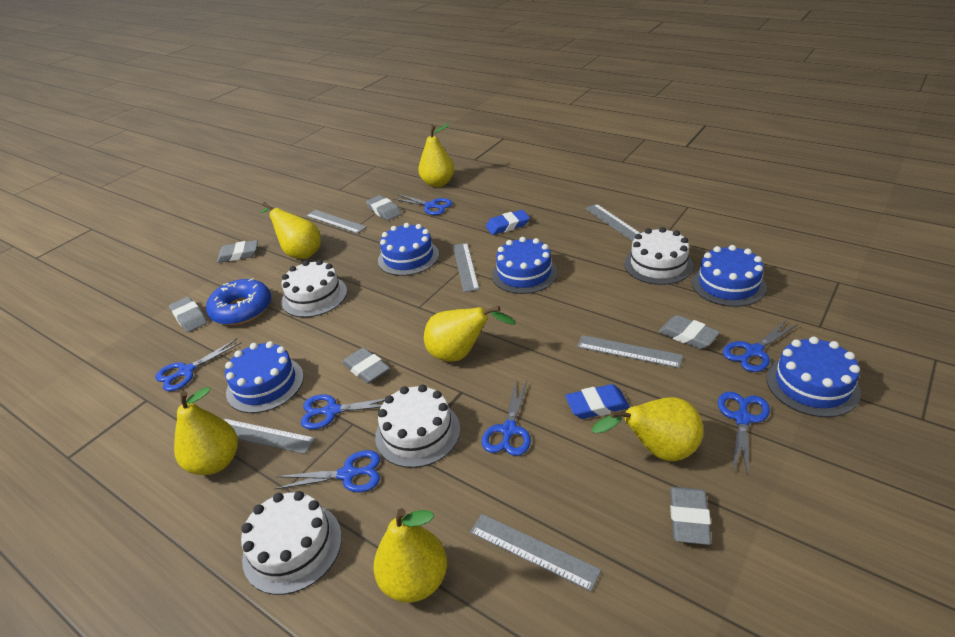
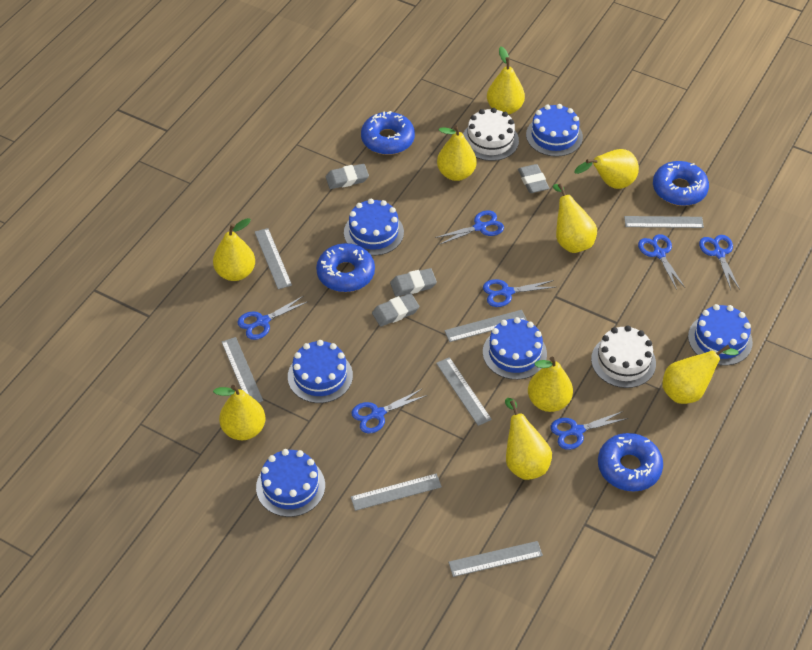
blue cake: 5 -> 6
blue donut: 1 -> 4
blue eraser: 2 -> 0
grey eraser: 6 -> 4
grey ruler: 6 -> 7
white cake: 4 -> 2
yellow pear: 6 -> 9

